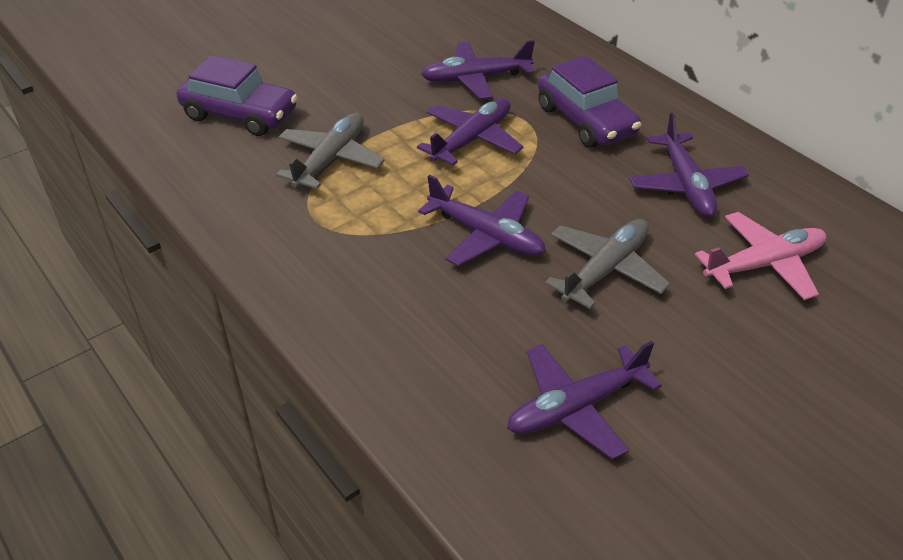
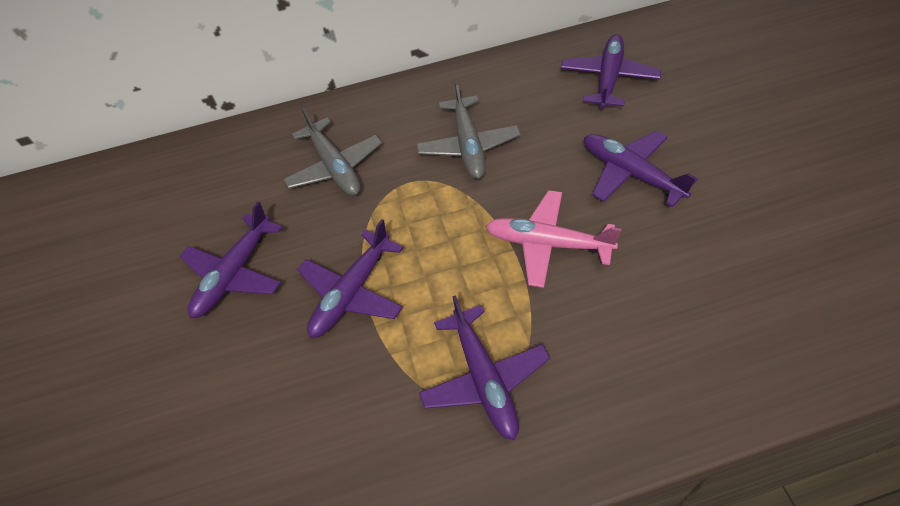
purple car: 2 -> 0

